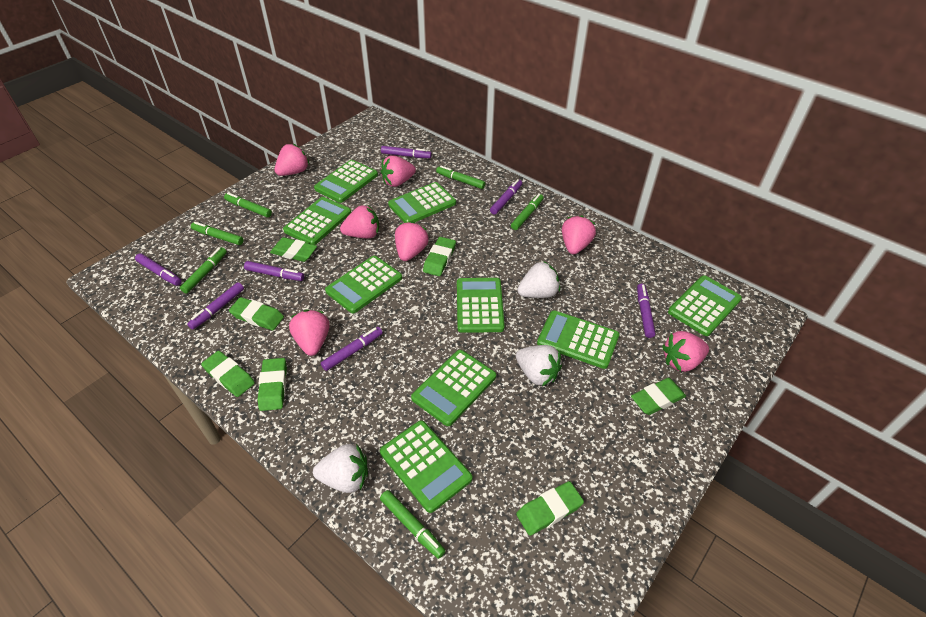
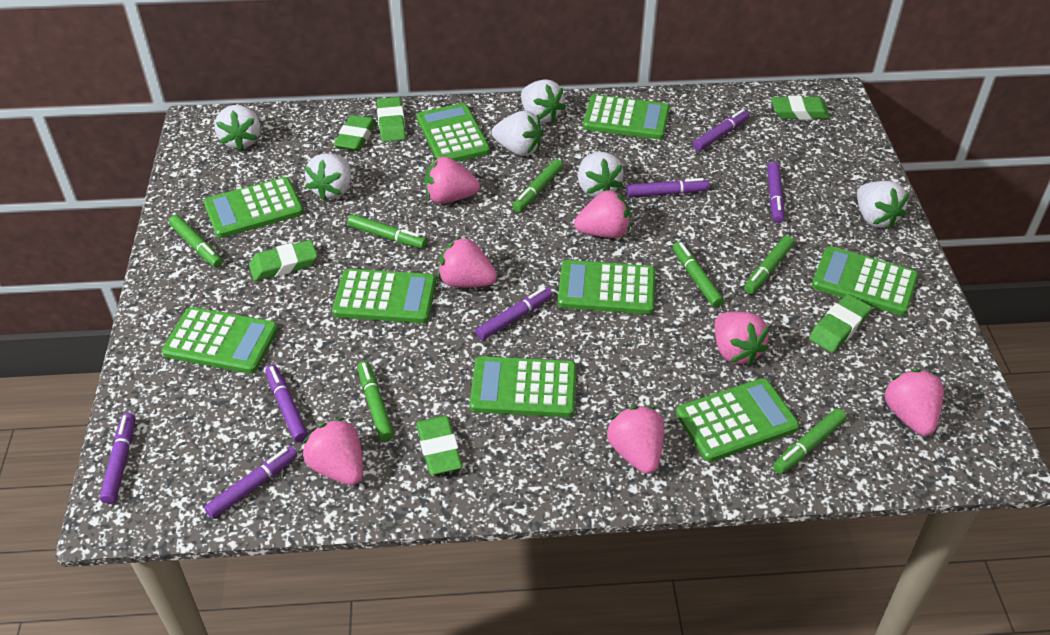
green eraser: 7 -> 6
green marker: 6 -> 7
white strawberry: 3 -> 6

